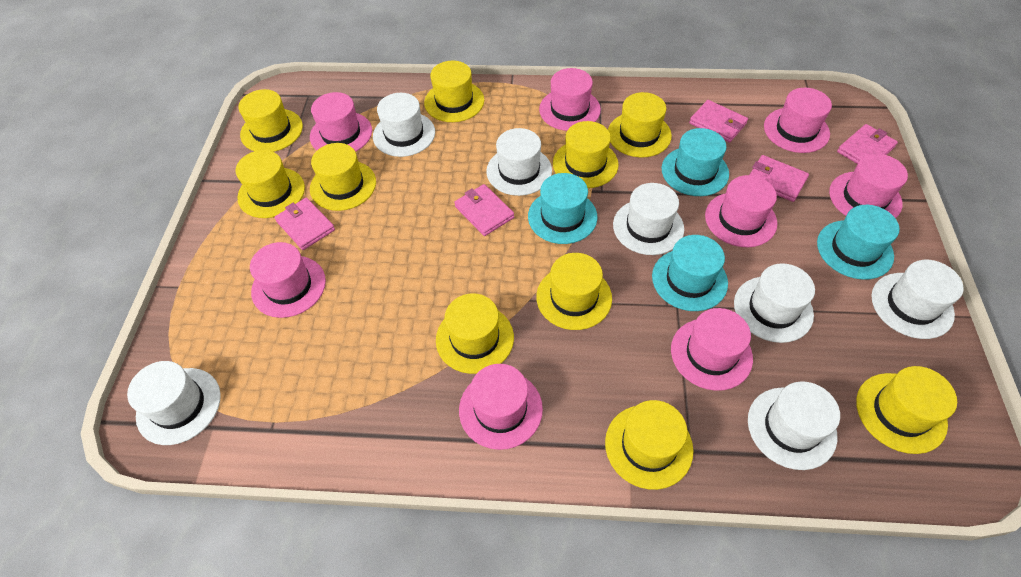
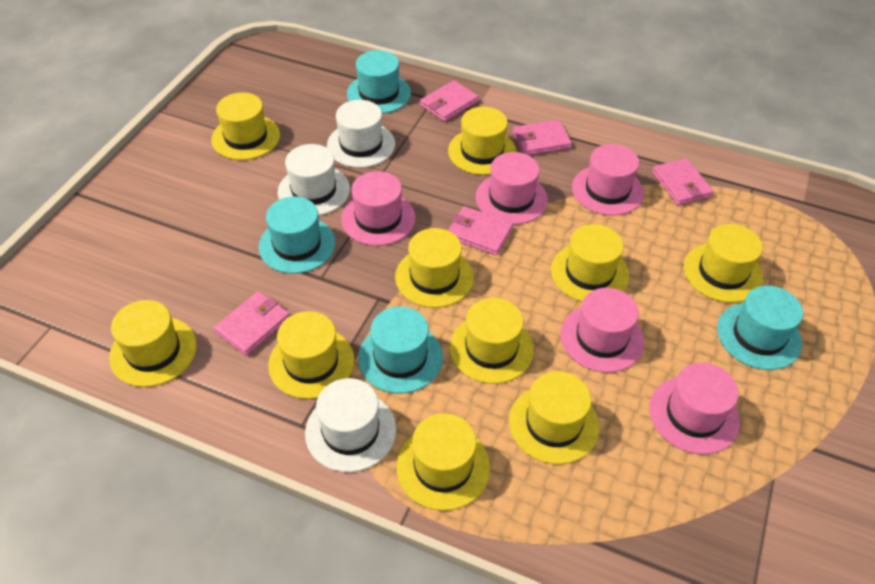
pink hat: 8 -> 5
white hat: 7 -> 3

